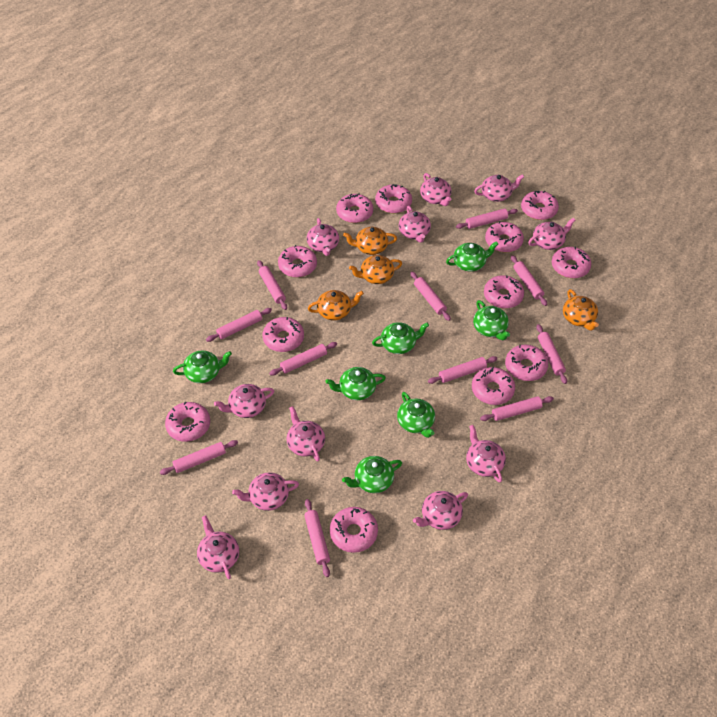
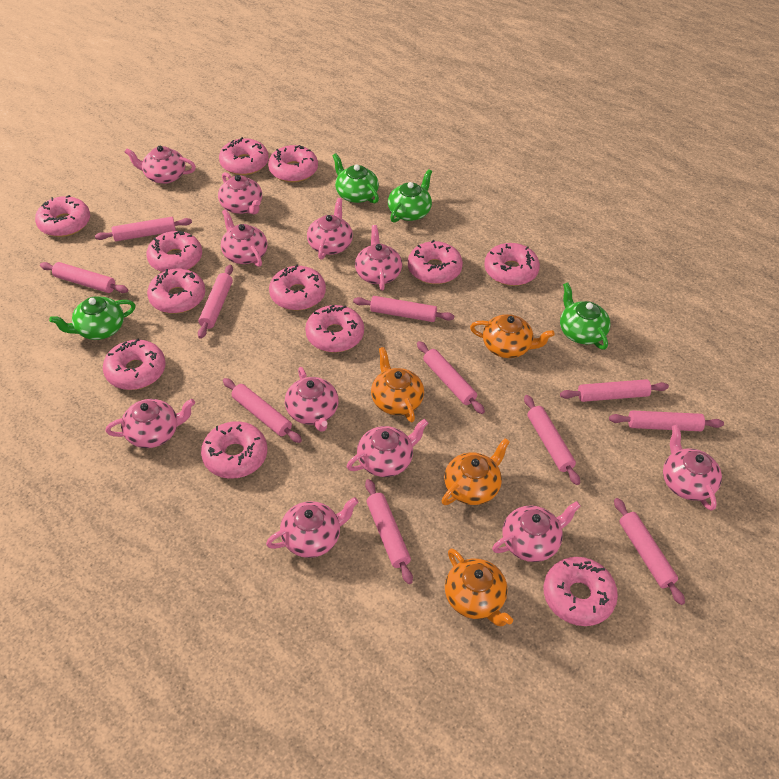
green teapot: 7 -> 4

